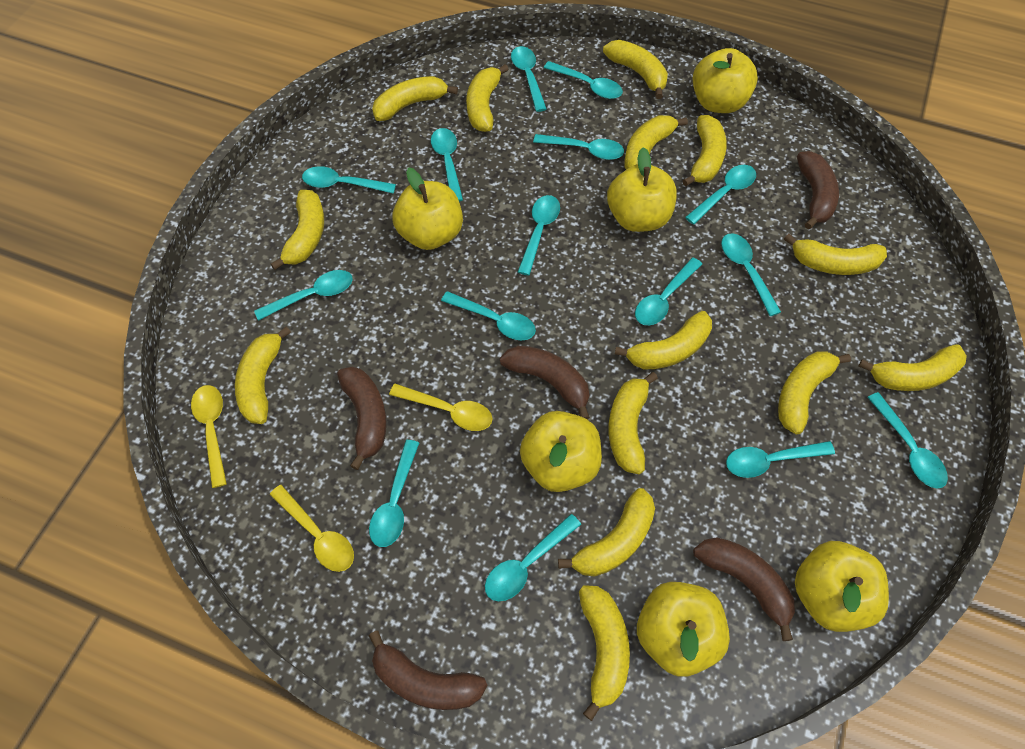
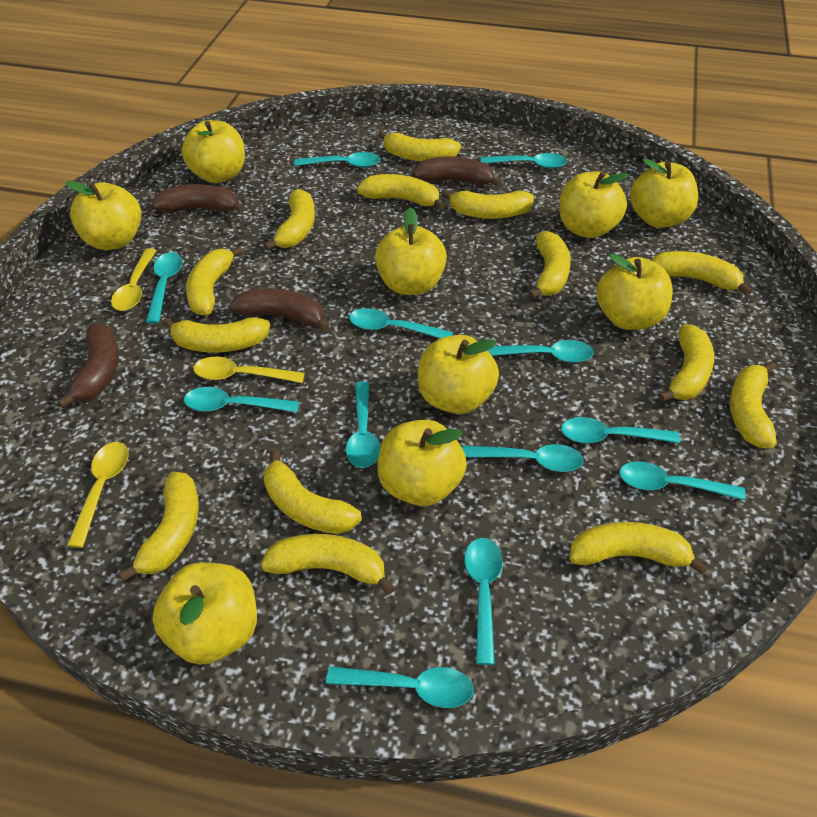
brown banana: 5 -> 4
turquoise spoon: 15 -> 12
yellow apple: 6 -> 9

